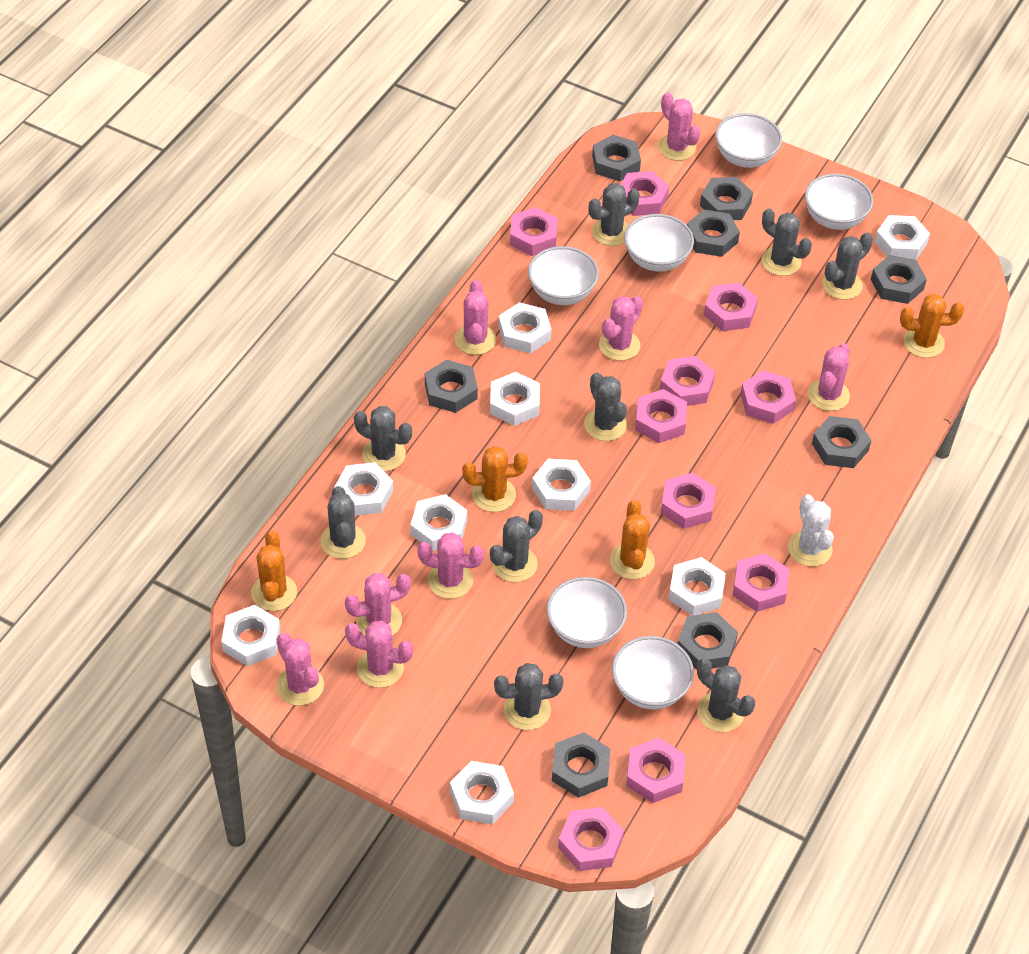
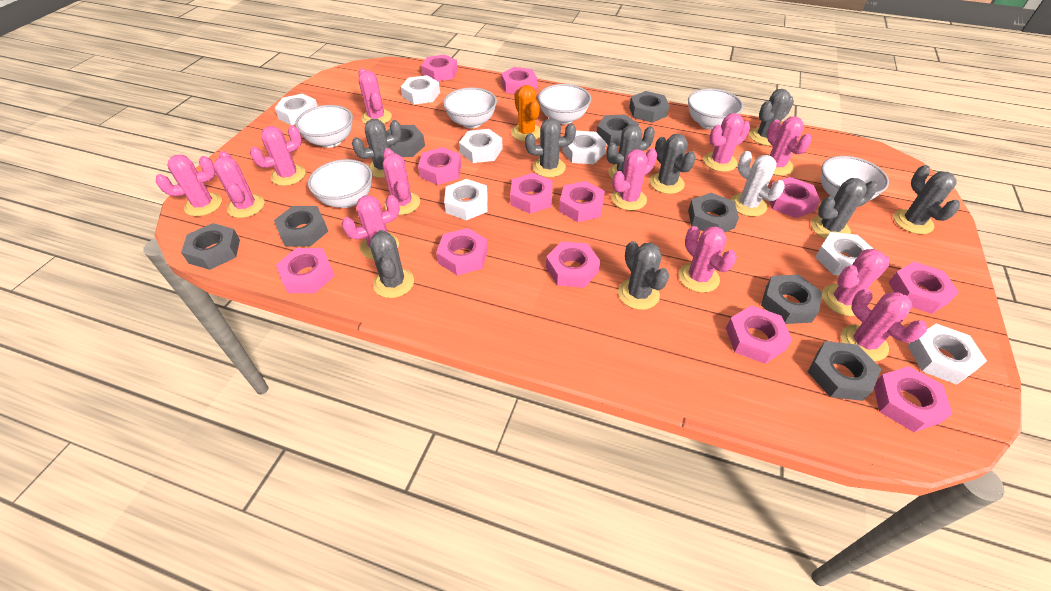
orange cactus: 4 -> 1
pink cactus: 8 -> 12
pink nut: 10 -> 12
white nut: 9 -> 7

